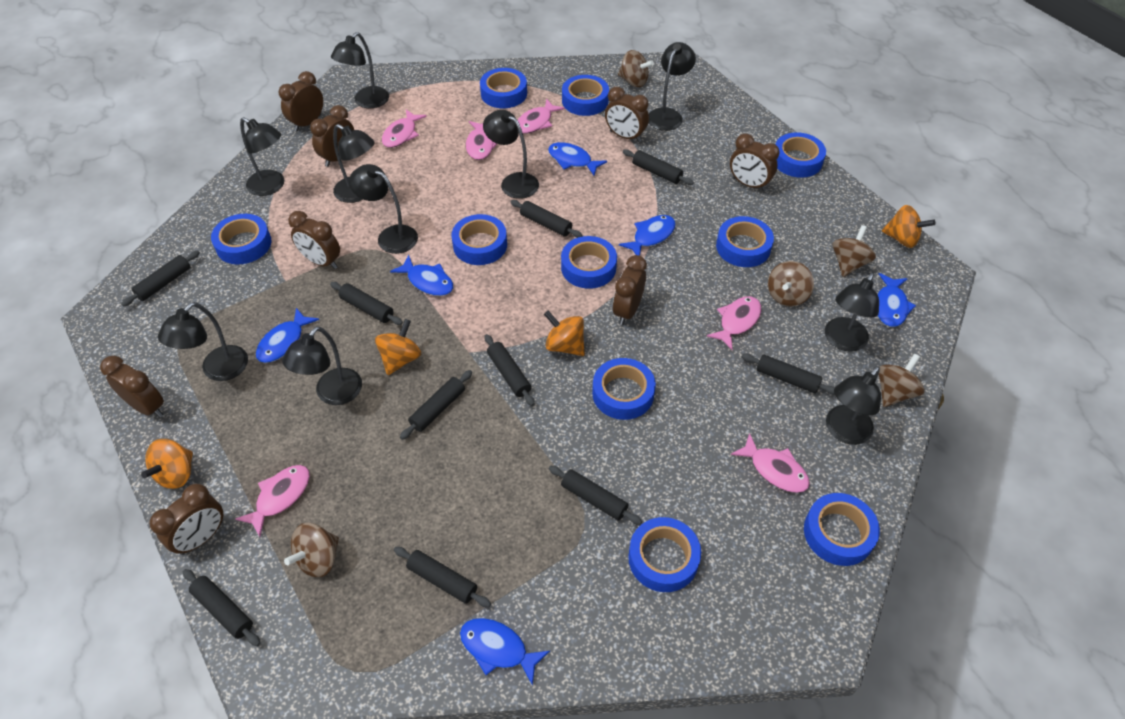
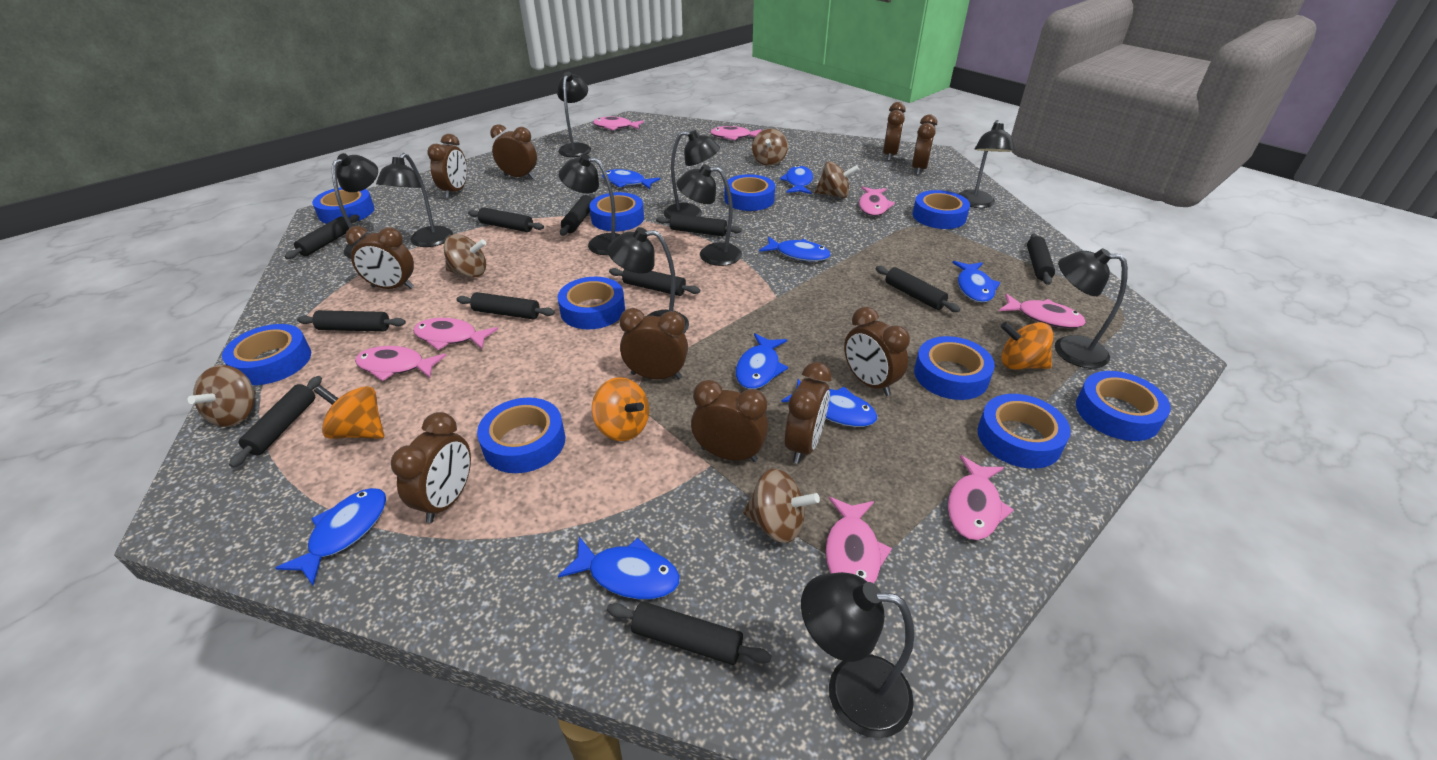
black rolling pin: 10 -> 11
blue fish: 6 -> 8
brown clock: 8 -> 10
orange spinning top: 4 -> 3
pink fish: 6 -> 8

